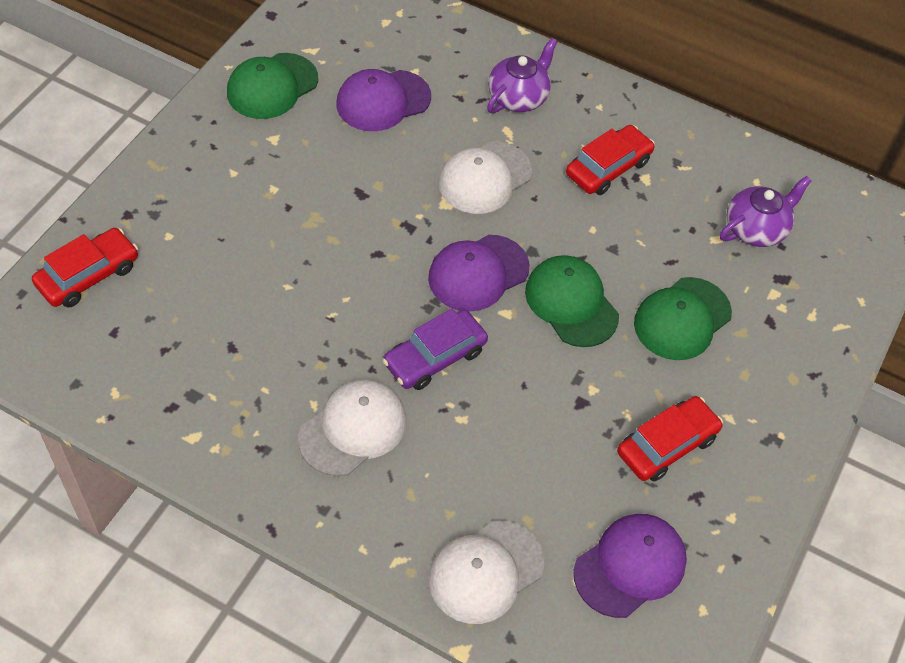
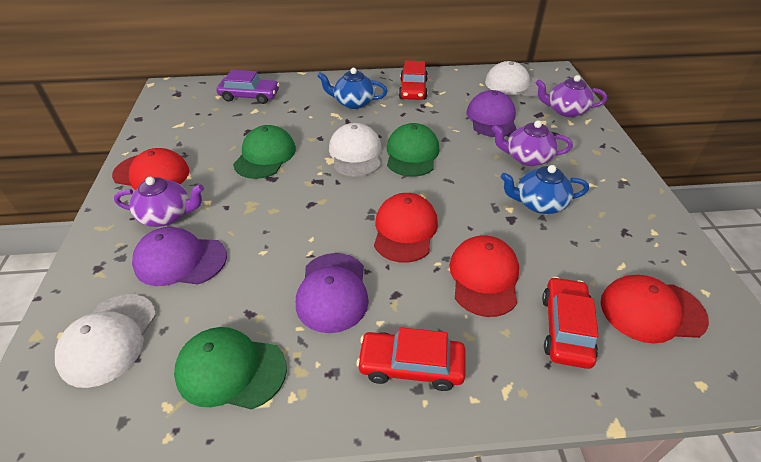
blue teapot: 0 -> 2
purple teapot: 2 -> 3
red cap: 0 -> 4

